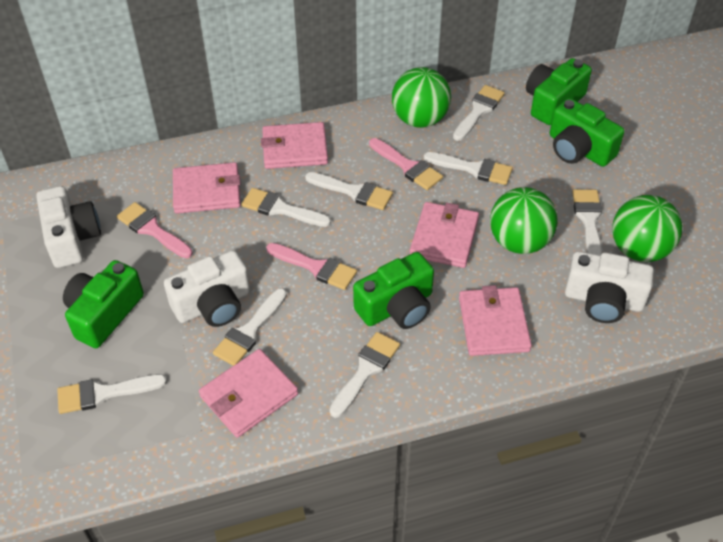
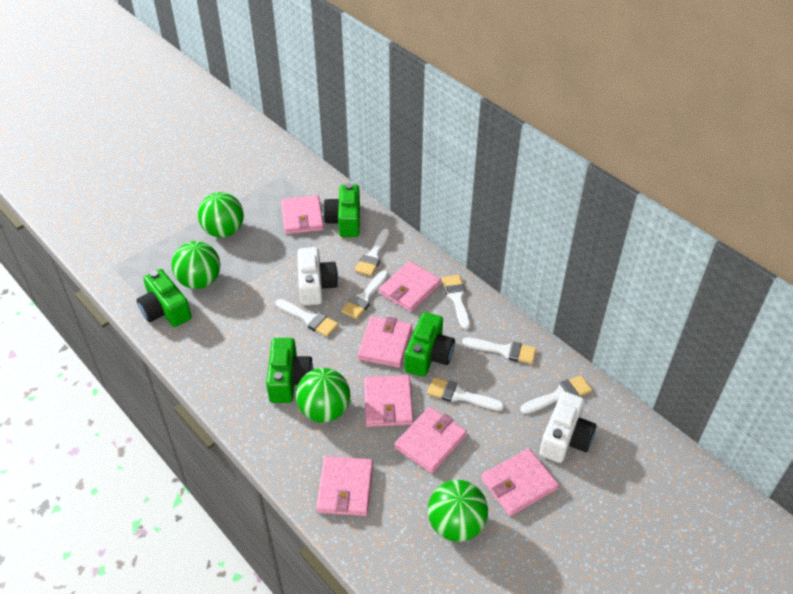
green ball: 3 -> 4
pink brush: 3 -> 0
pink wallet: 5 -> 7
white brush: 8 -> 7
white camera: 3 -> 2

